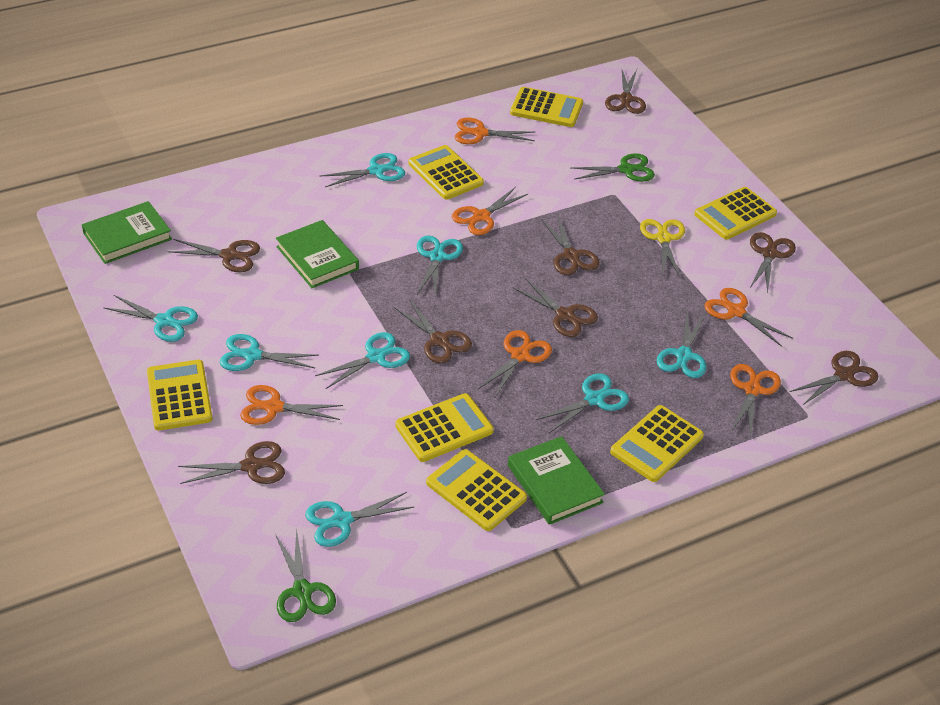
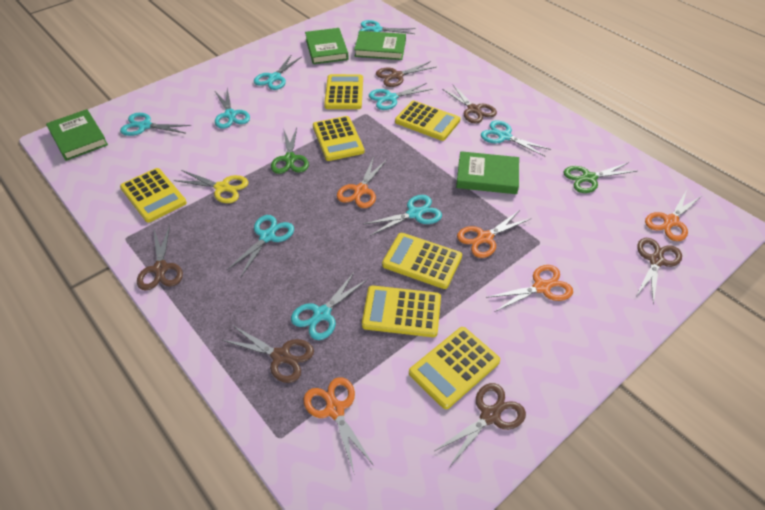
brown scissors: 8 -> 6
green book: 3 -> 4
orange scissors: 6 -> 5
turquoise scissors: 8 -> 9

